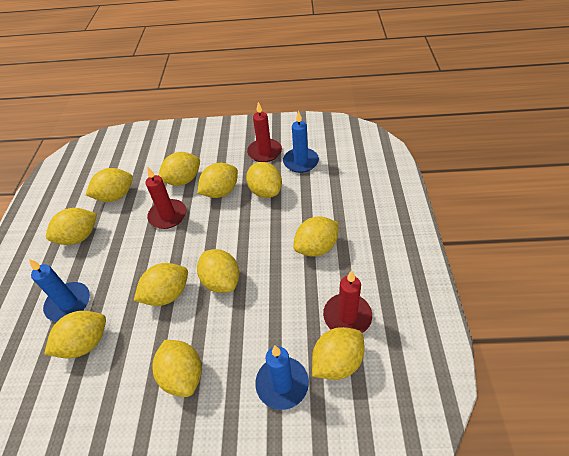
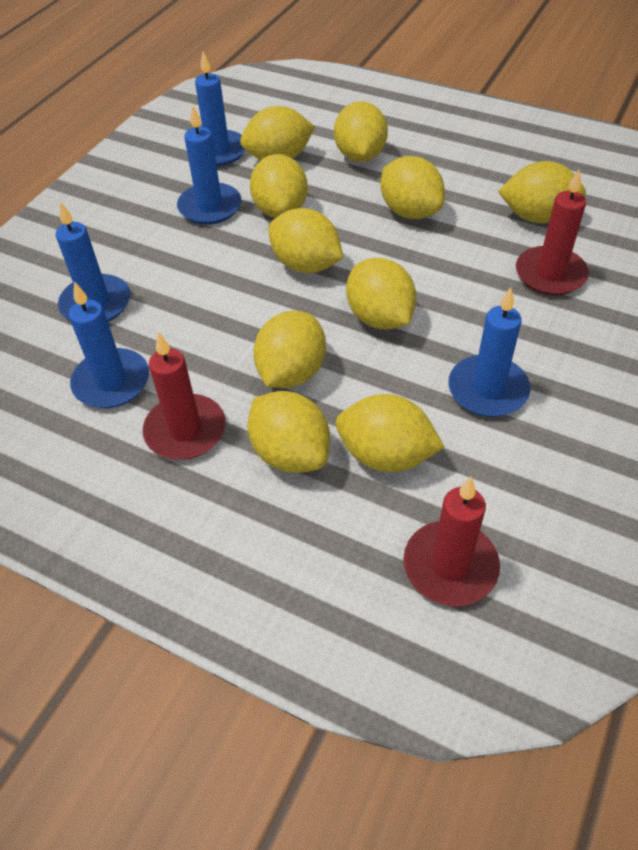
blue candle: 3 -> 5
yellow lemon: 11 -> 10

